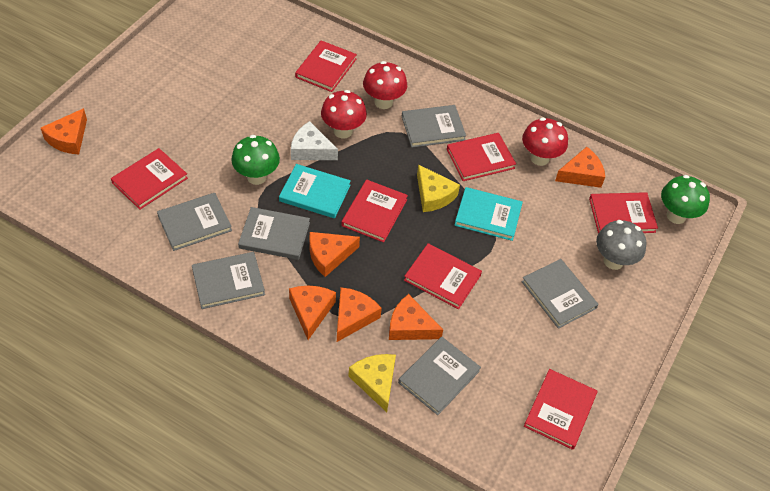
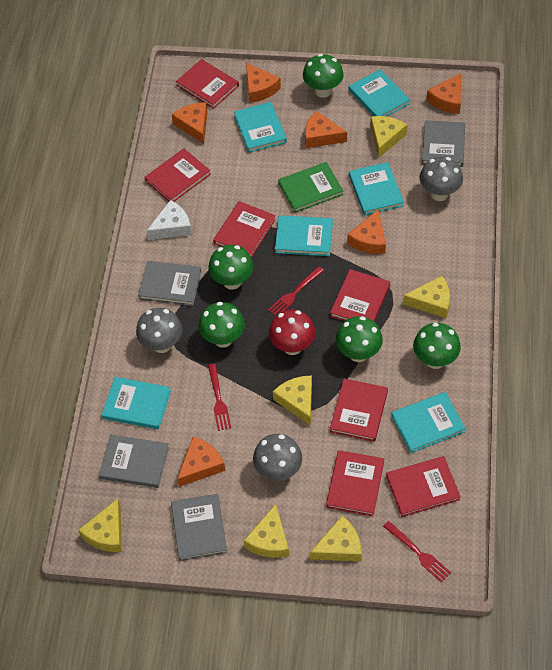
green book: 0 -> 1
green mushroom: 2 -> 5
grey book: 6 -> 4
grey mushroom: 1 -> 3
red fork: 0 -> 3
red mushroom: 3 -> 1
turquoise book: 2 -> 6
yellow cheese: 2 -> 6

